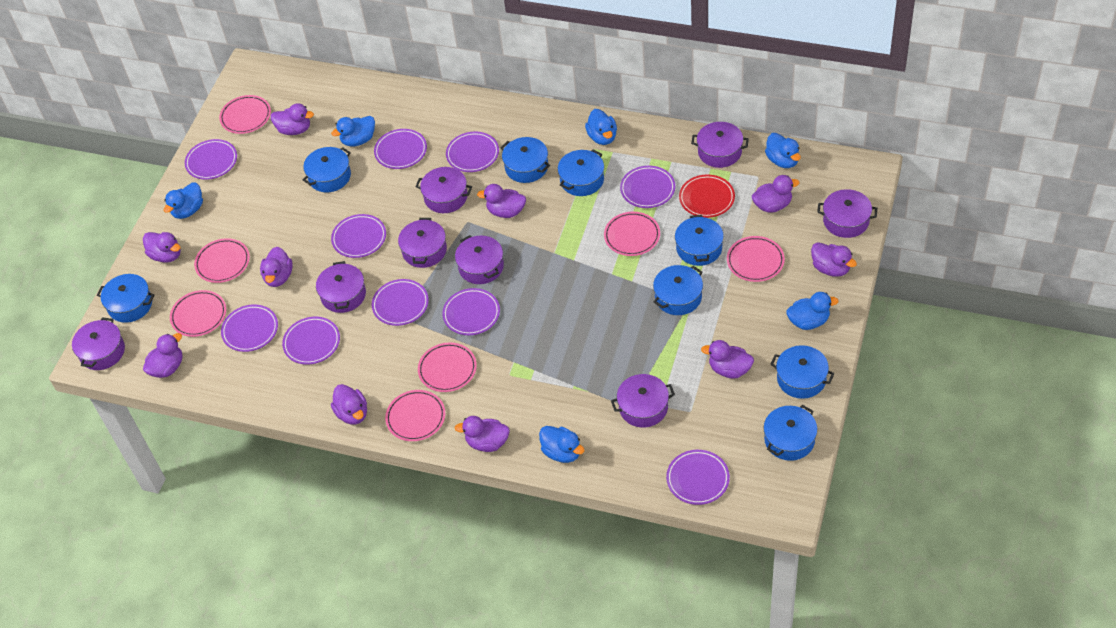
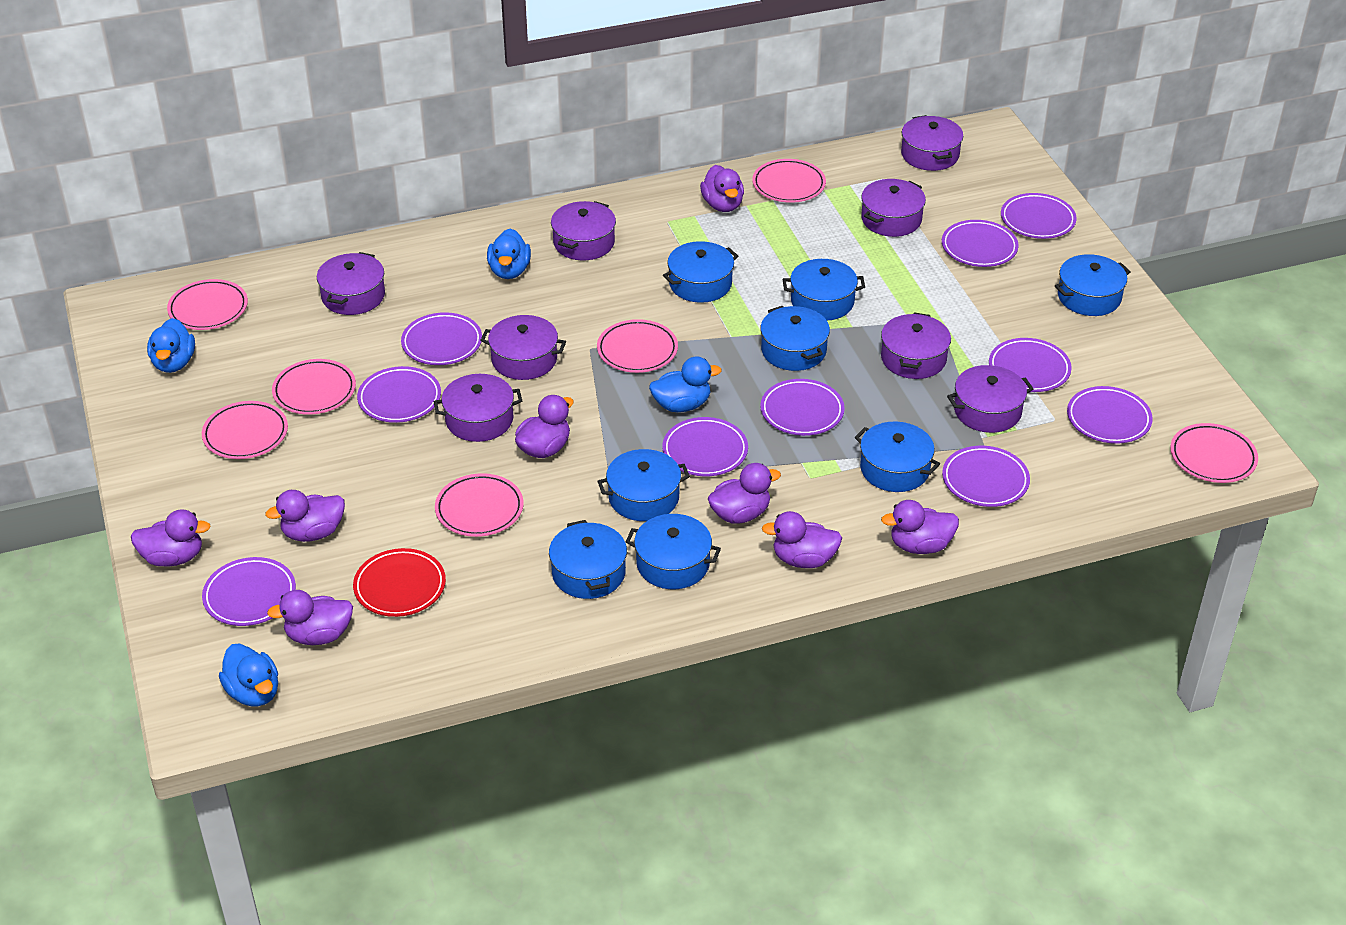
blue duck: 6 -> 4
purple duck: 10 -> 8

